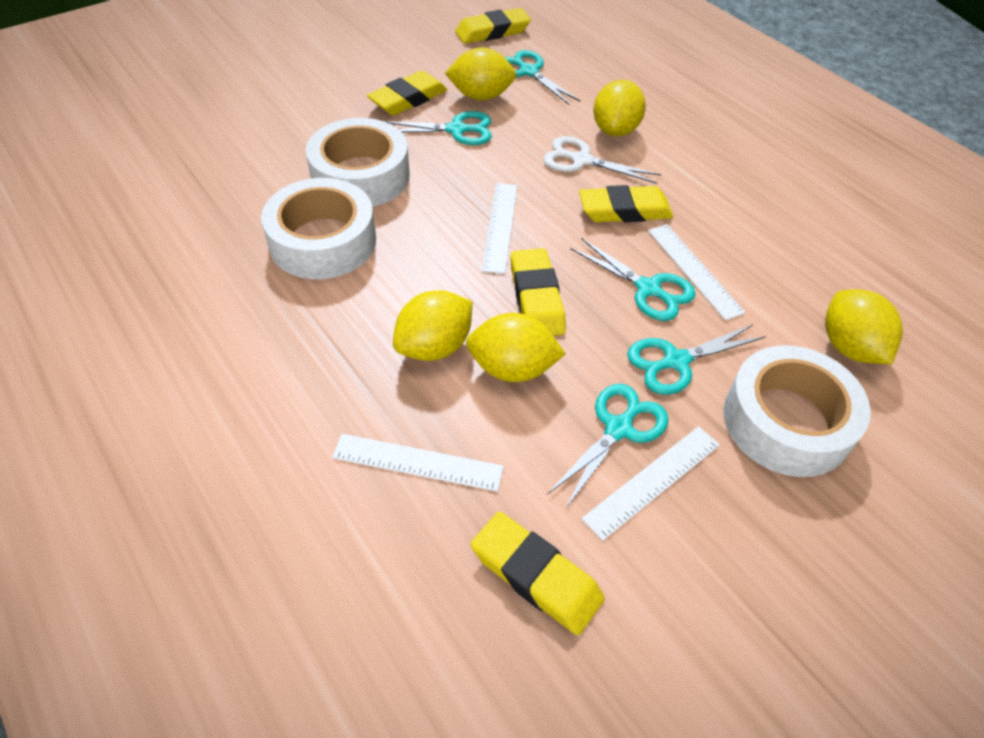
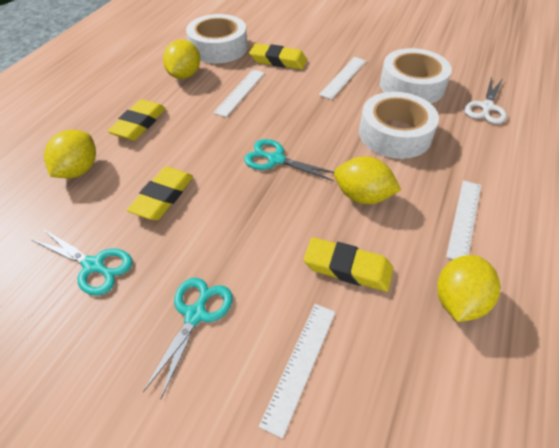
turquoise scissors: 5 -> 3
yellow eraser: 5 -> 4
yellow lemon: 5 -> 4

